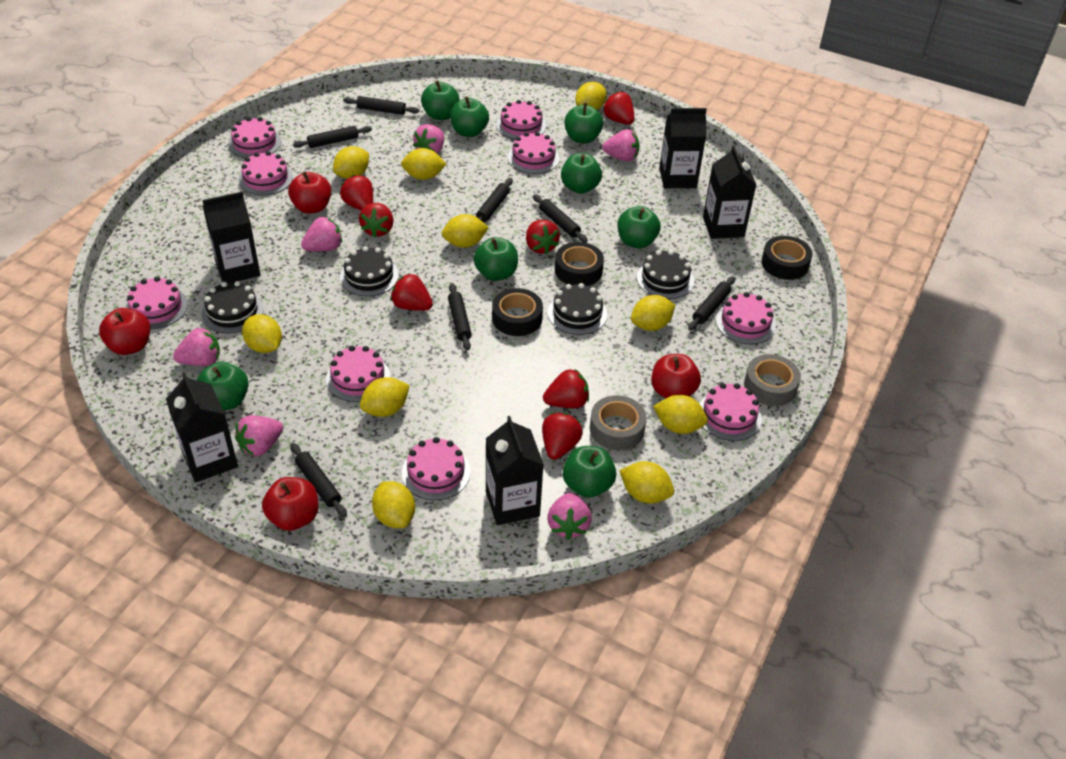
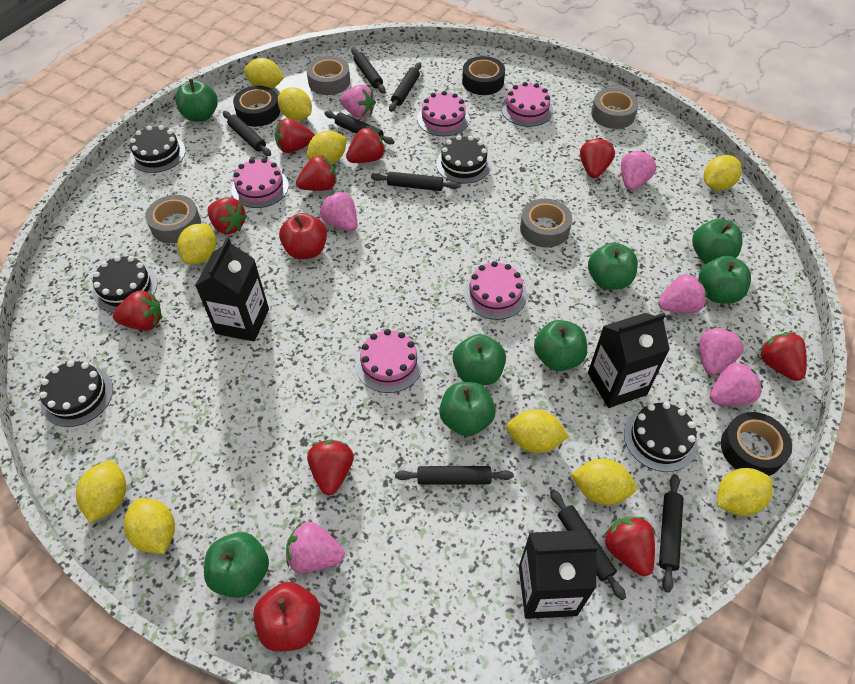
black cake: 4 -> 5
black carton: 5 -> 3
black rolling pin: 7 -> 8
grey tape: 2 -> 4
pink cake: 9 -> 5
pink strawberry: 6 -> 7
red apple: 4 -> 2
red strawberry: 7 -> 9

